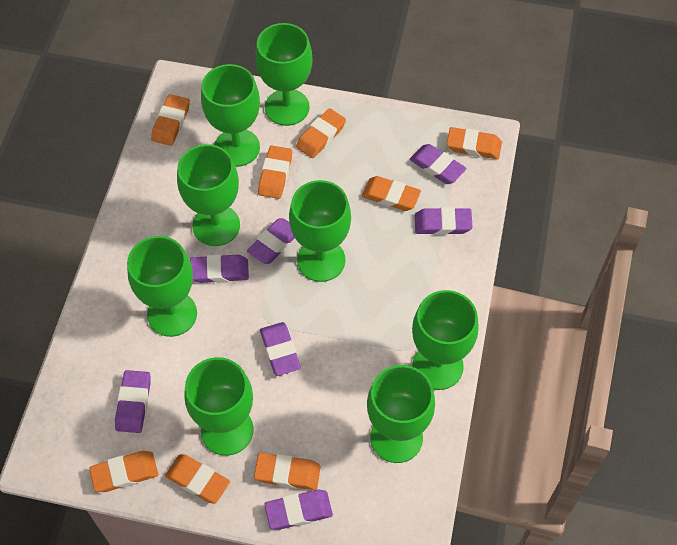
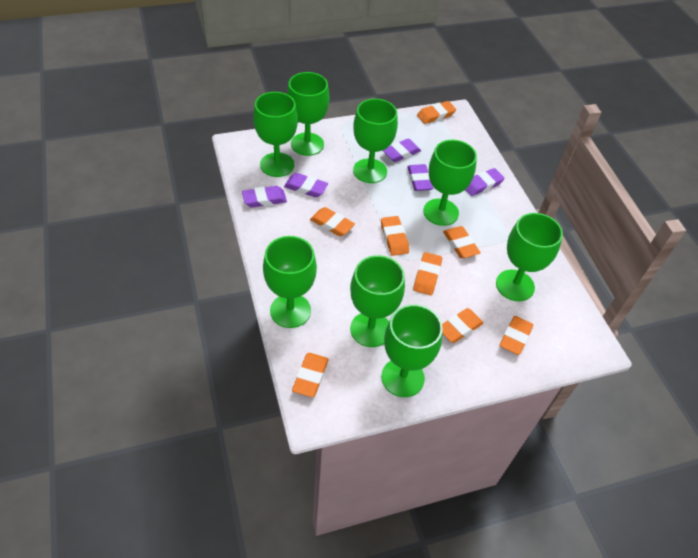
purple eraser: 7 -> 5

